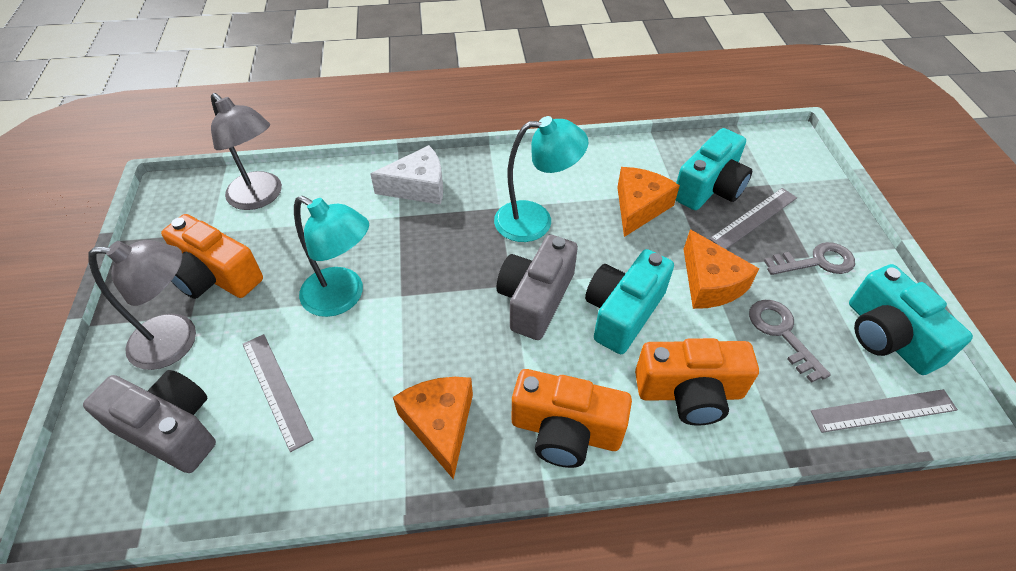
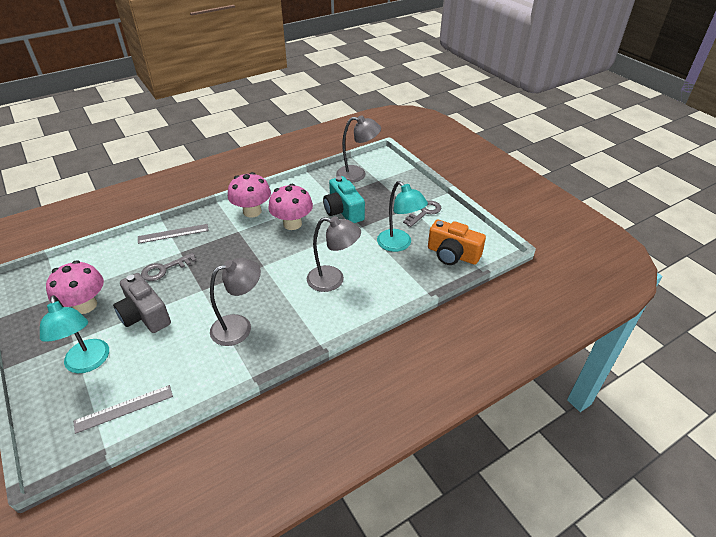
grey camera: 2 -> 1
grey lamp: 2 -> 3
grey ruler: 3 -> 2
orange camera: 3 -> 1
orange cheese: 3 -> 0
pink mushroom: 0 -> 3
turquoise camera: 3 -> 1
white cheese: 1 -> 0

